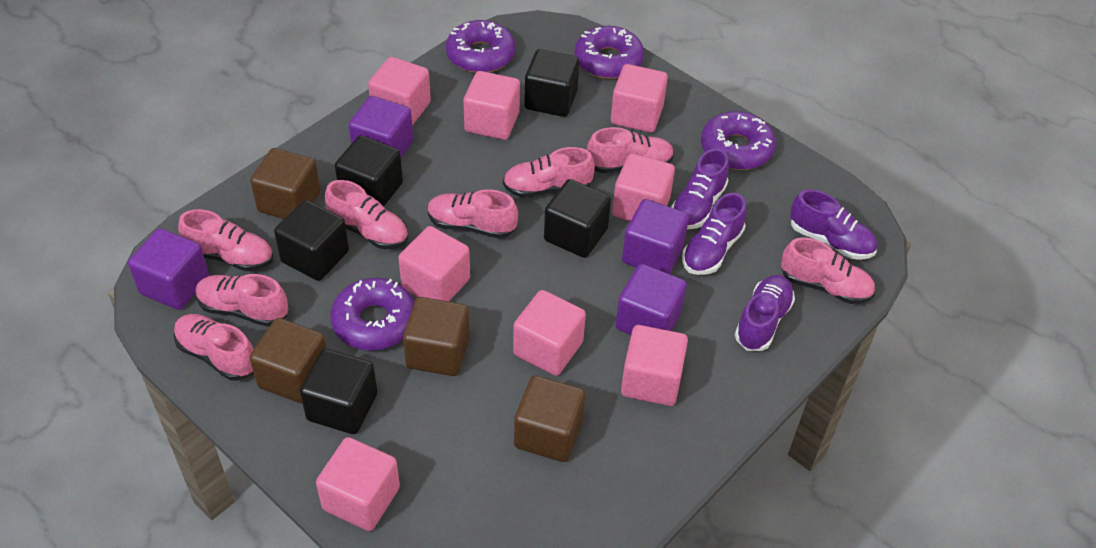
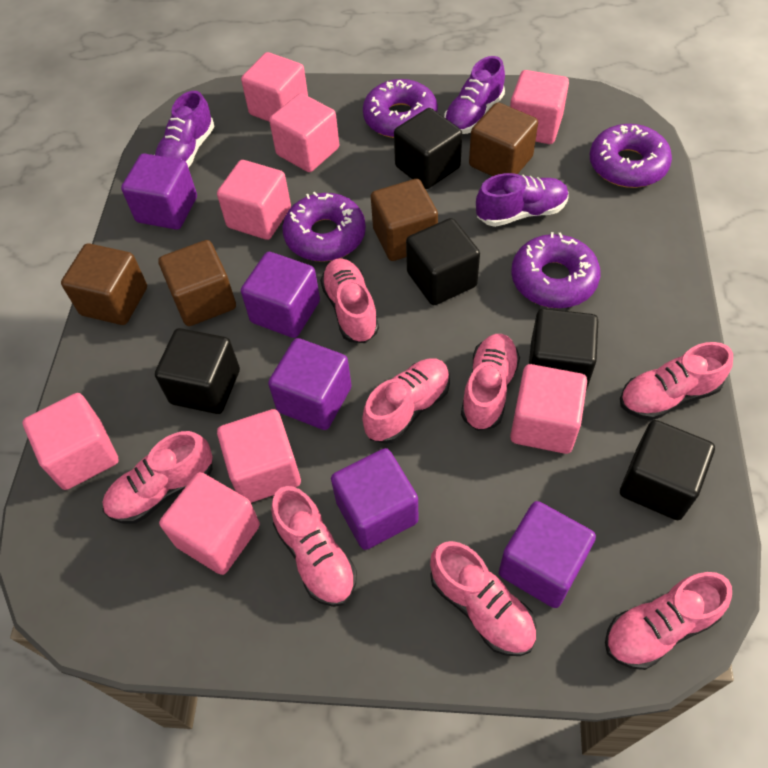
purple cube: 4 -> 5
purple shoe: 4 -> 3

